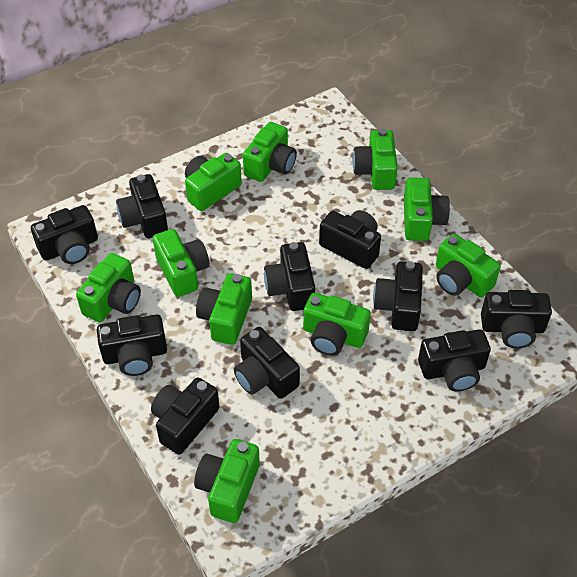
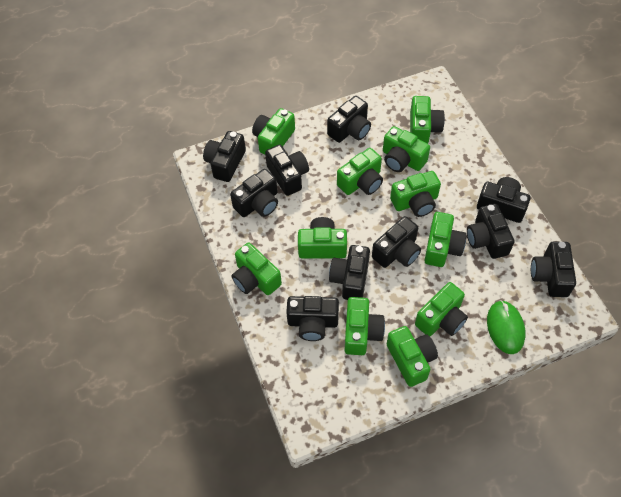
green camera: 10 -> 11
green mouse: 0 -> 1

